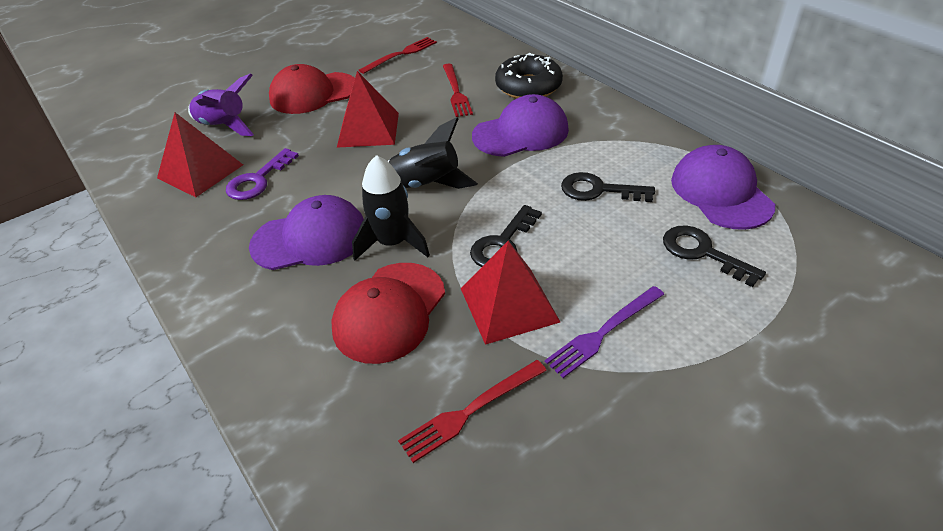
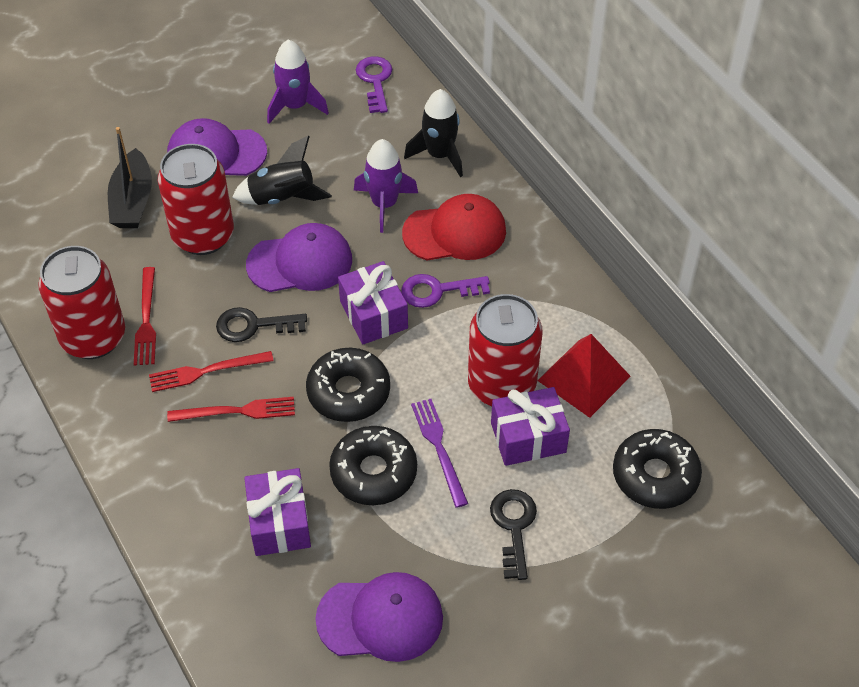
black boat: 0 -> 1
black donut: 1 -> 3
black key: 3 -> 2
purple gift: 0 -> 3
purple key: 1 -> 2
purple rocket: 1 -> 2
red can: 0 -> 3
red cap: 2 -> 1
red pyramid: 3 -> 1

